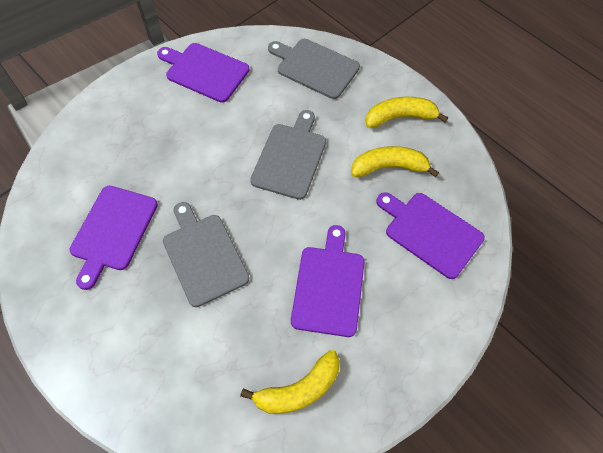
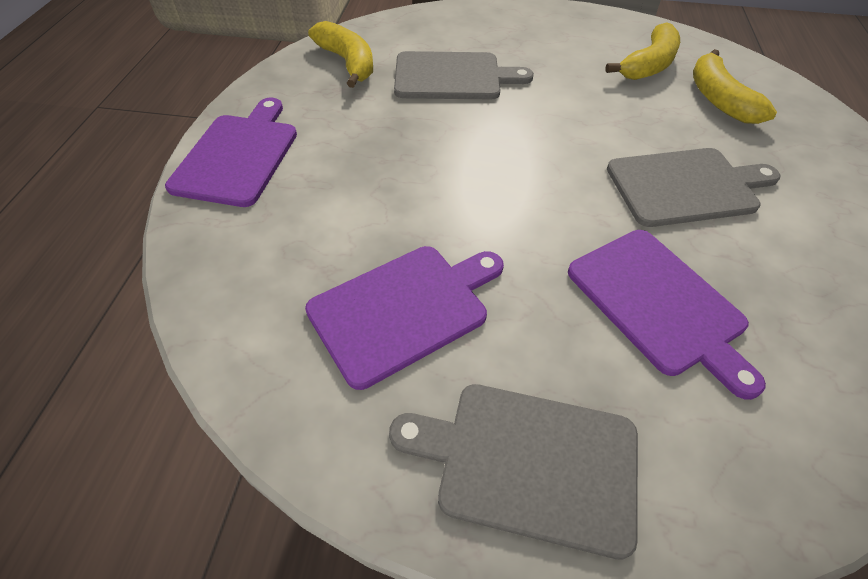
purple cutting board: 4 -> 3

